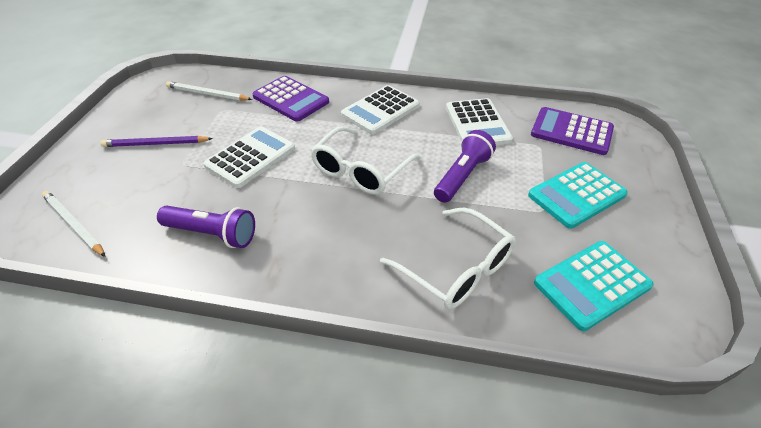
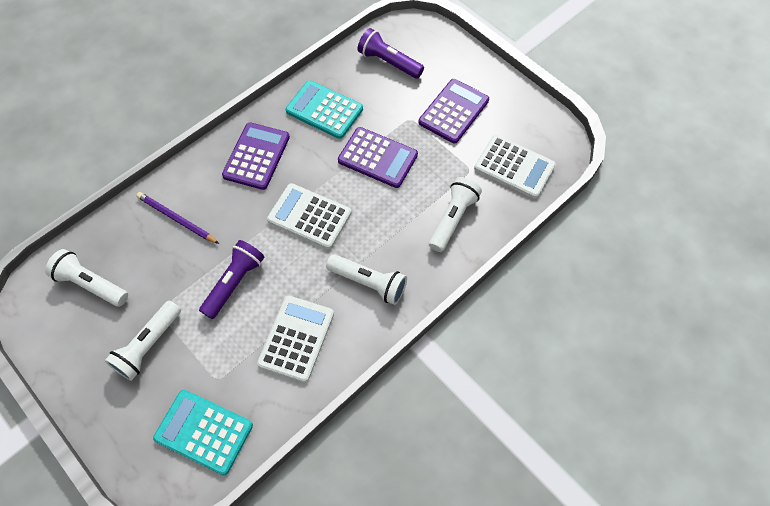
purple calculator: 2 -> 3
white flashlight: 0 -> 4
white glasses: 2 -> 0
white pencil: 2 -> 0

